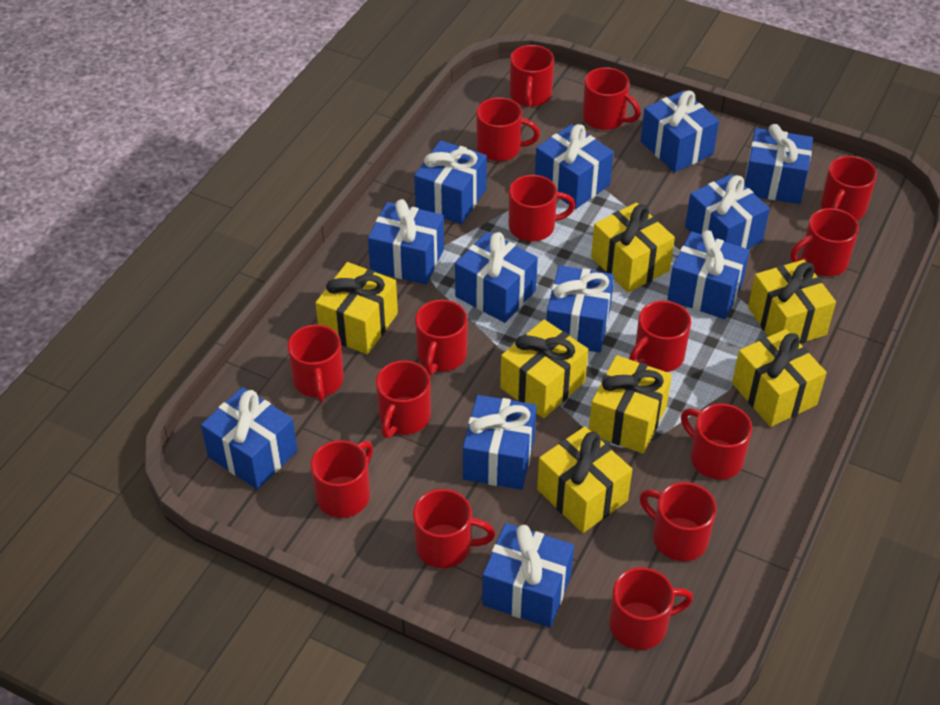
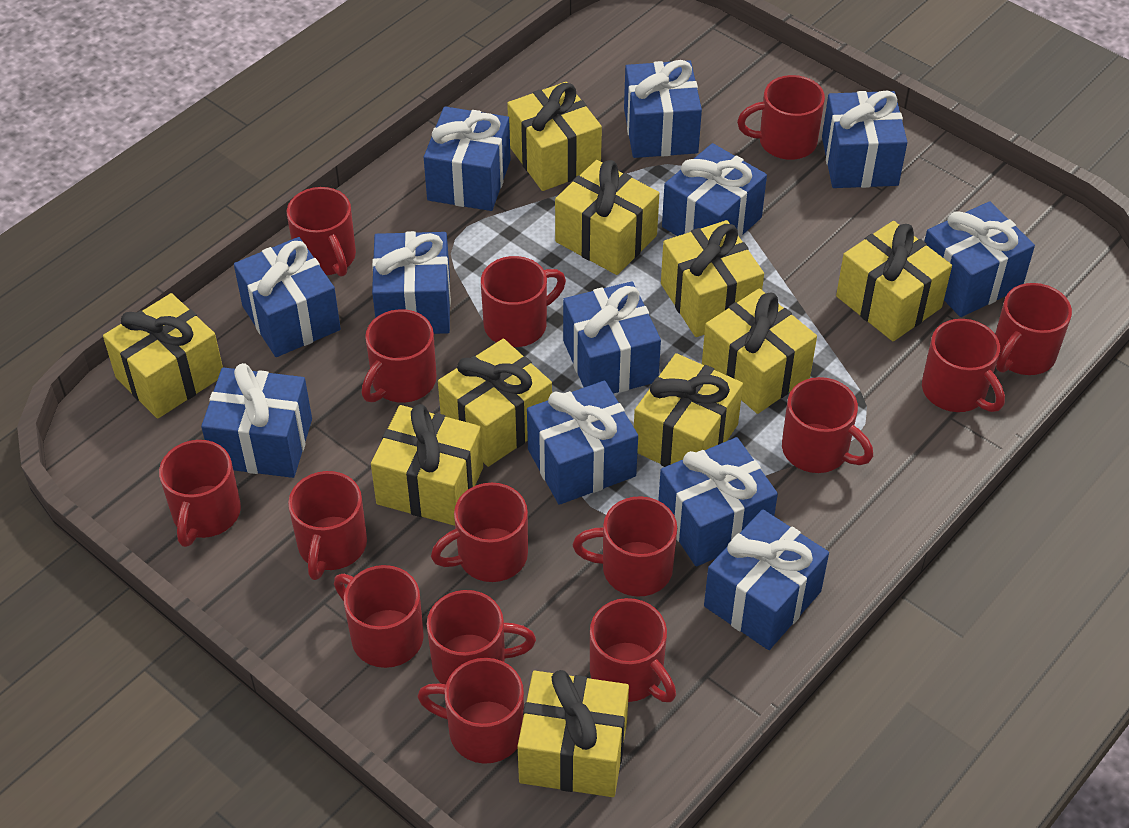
yellow gift: 7 -> 10

